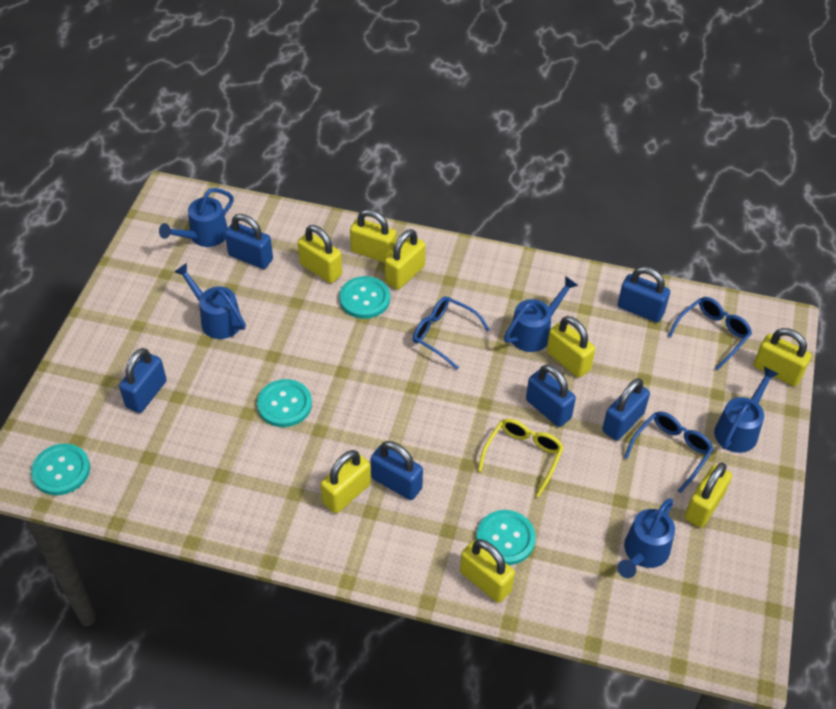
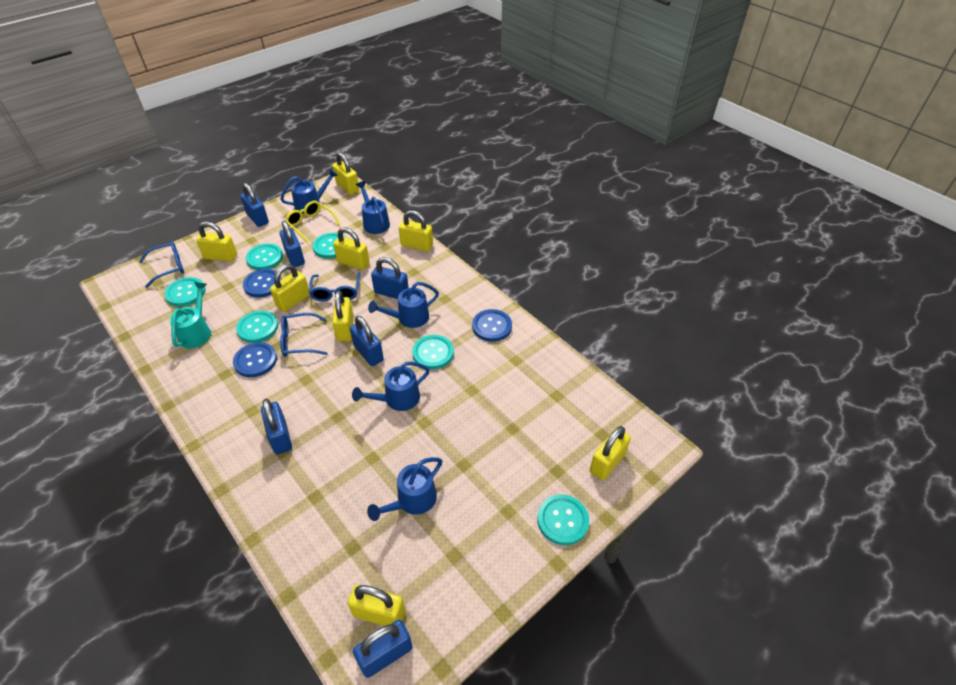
blue button: 0 -> 3
turquoise button: 4 -> 6
turquoise watering can: 0 -> 1

